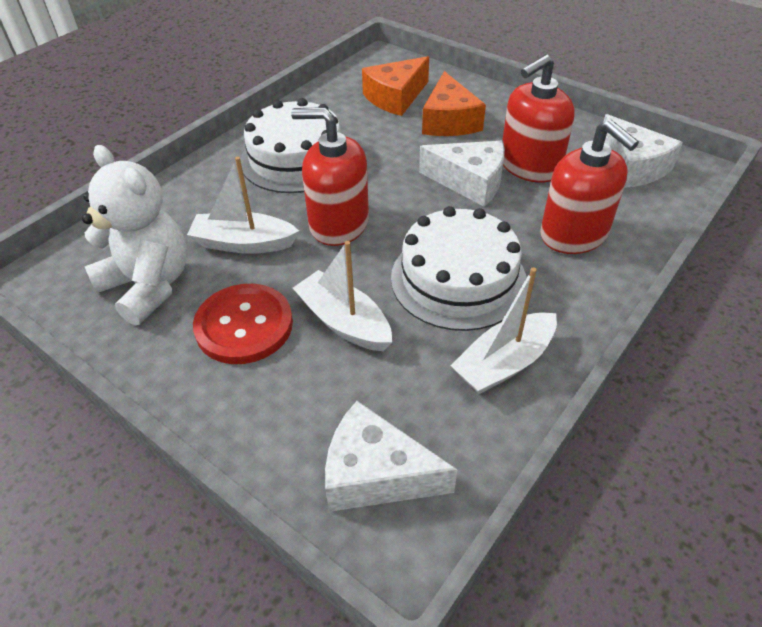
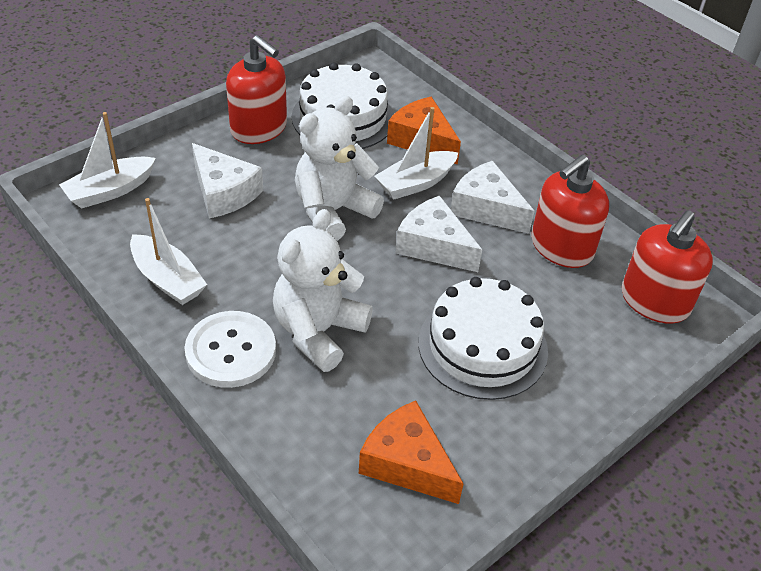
red button: 1 -> 0
white button: 0 -> 1
white teddy bear: 1 -> 2

